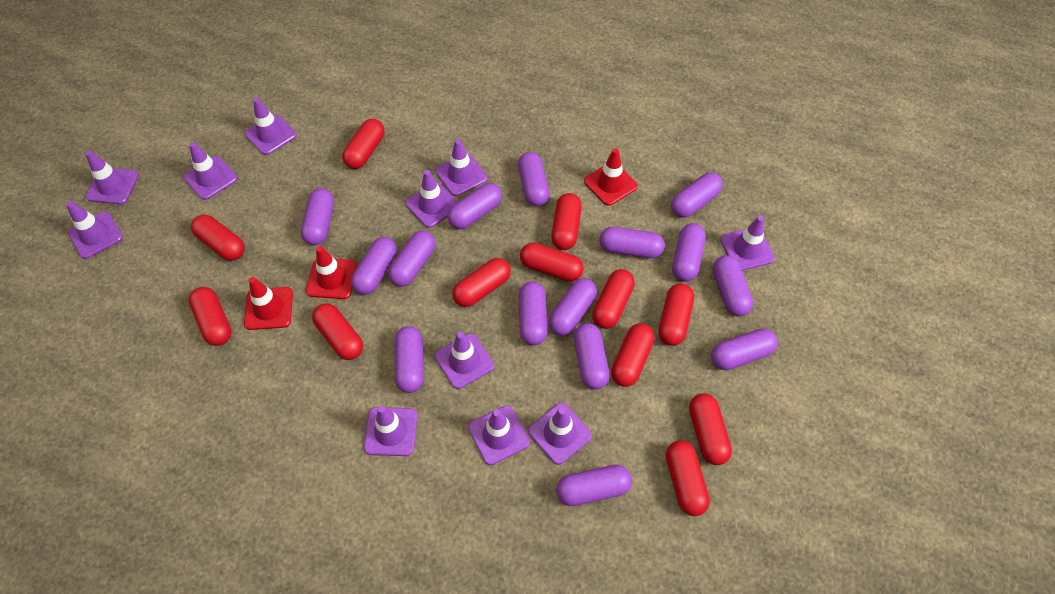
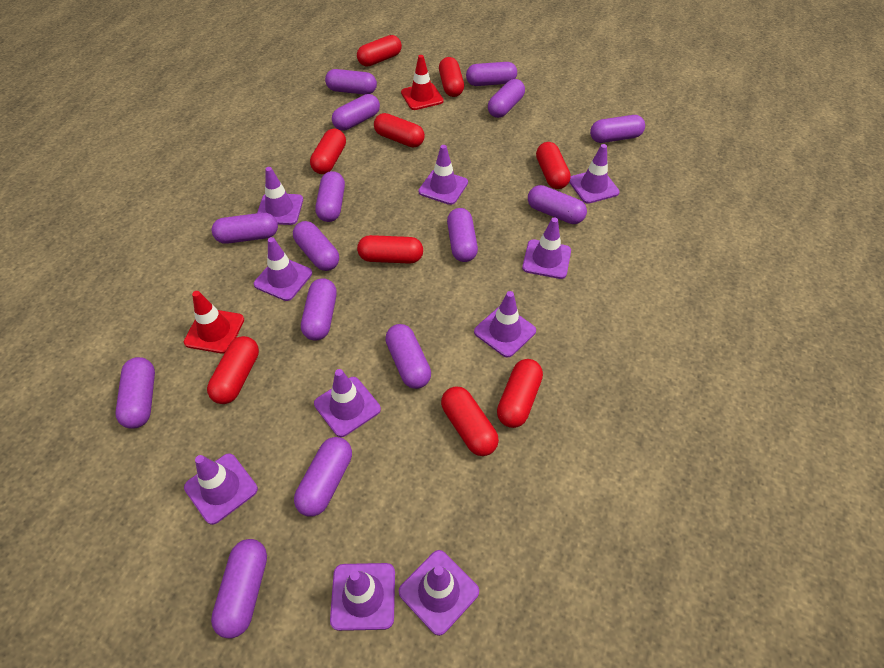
purple traffic cone: 11 -> 10
red capsule: 12 -> 9
red traffic cone: 3 -> 2

